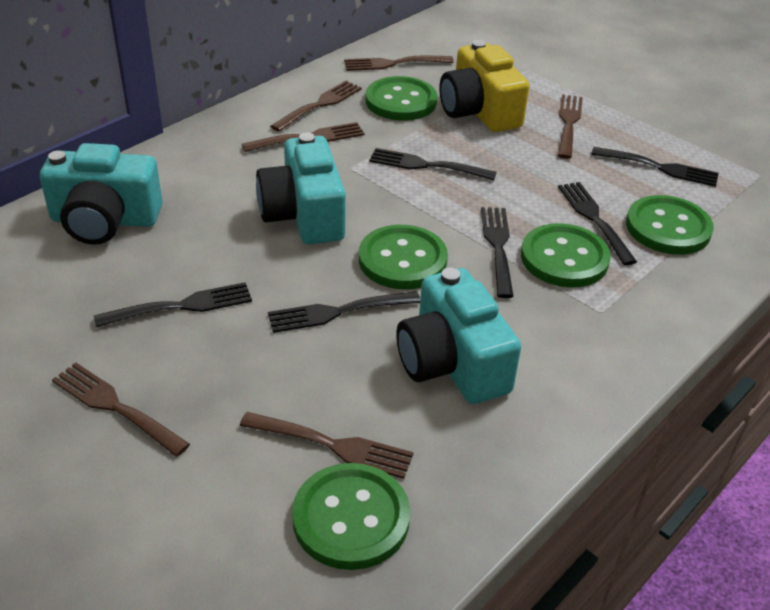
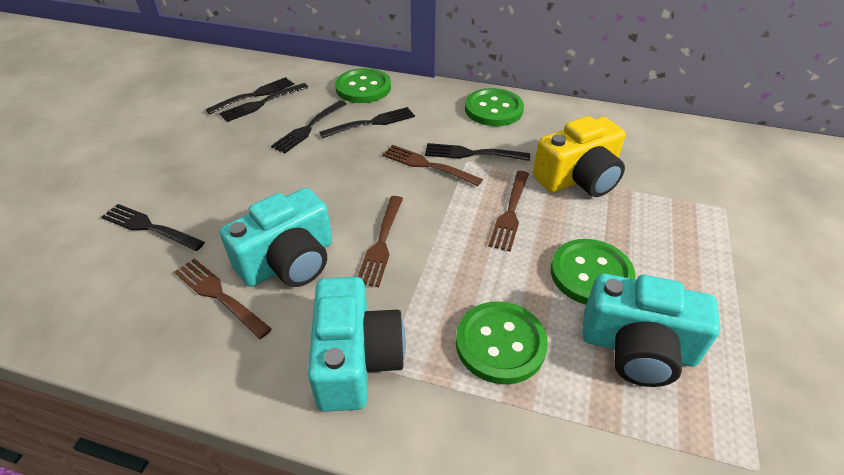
brown fork: 6 -> 4
green button: 5 -> 4

